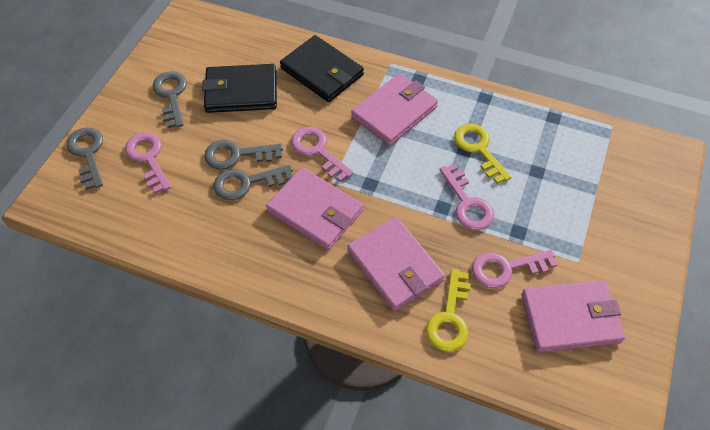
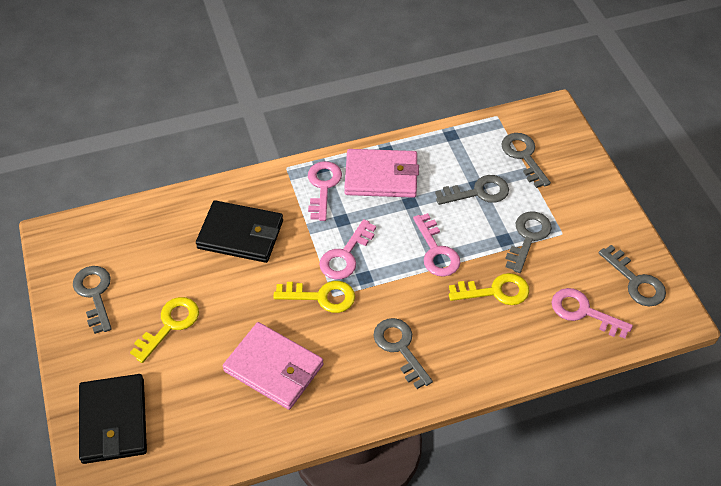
grey key: 4 -> 6
pink wallet: 4 -> 2
yellow key: 2 -> 3

